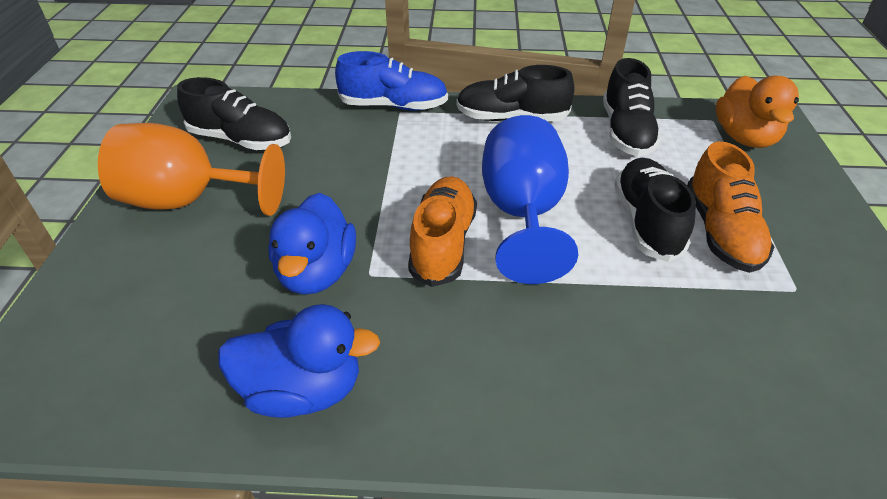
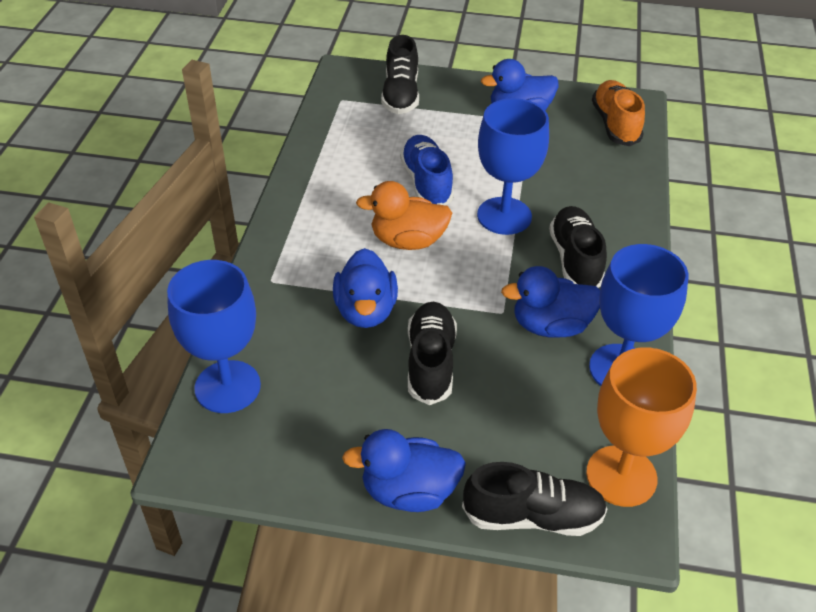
blue duck: 2 -> 4
blue goblet: 1 -> 3
orange shoe: 2 -> 1

